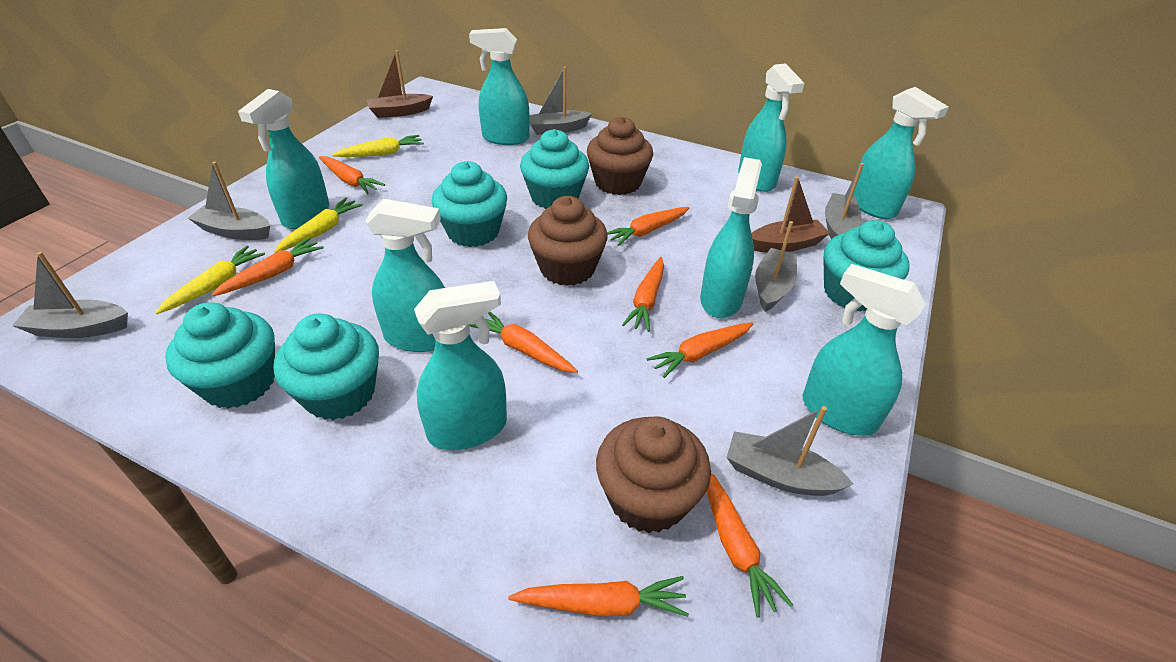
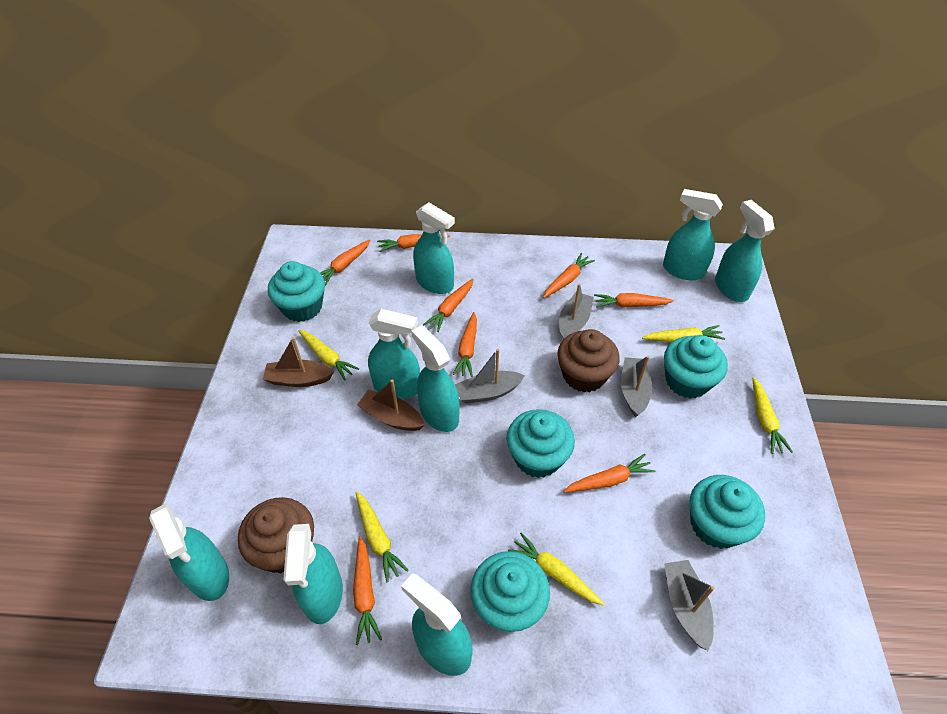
brown cupcake: 3 -> 2
grey boat: 6 -> 4
yellow carrot: 3 -> 5

